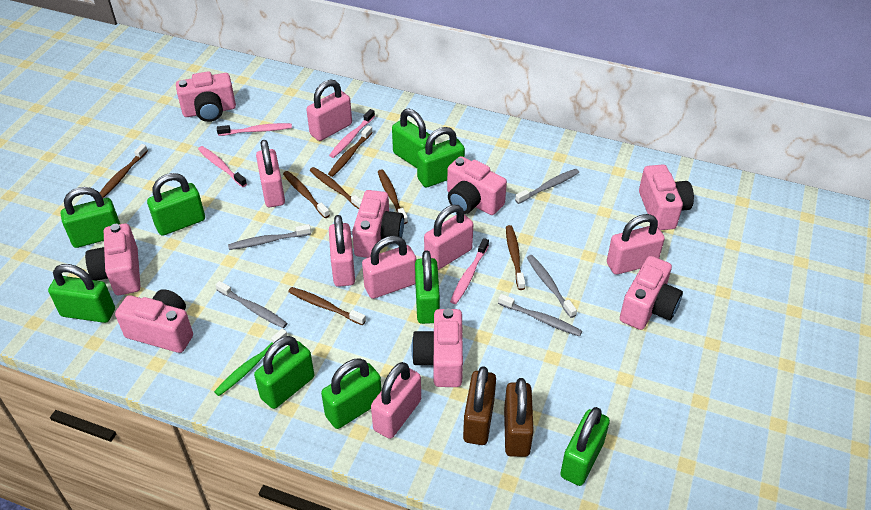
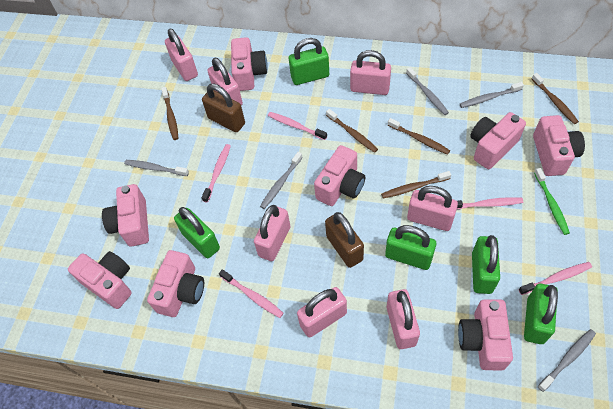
brown toothbrush: 7 -> 5
green padlock: 9 -> 5
pink toothbrush: 4 -> 5

